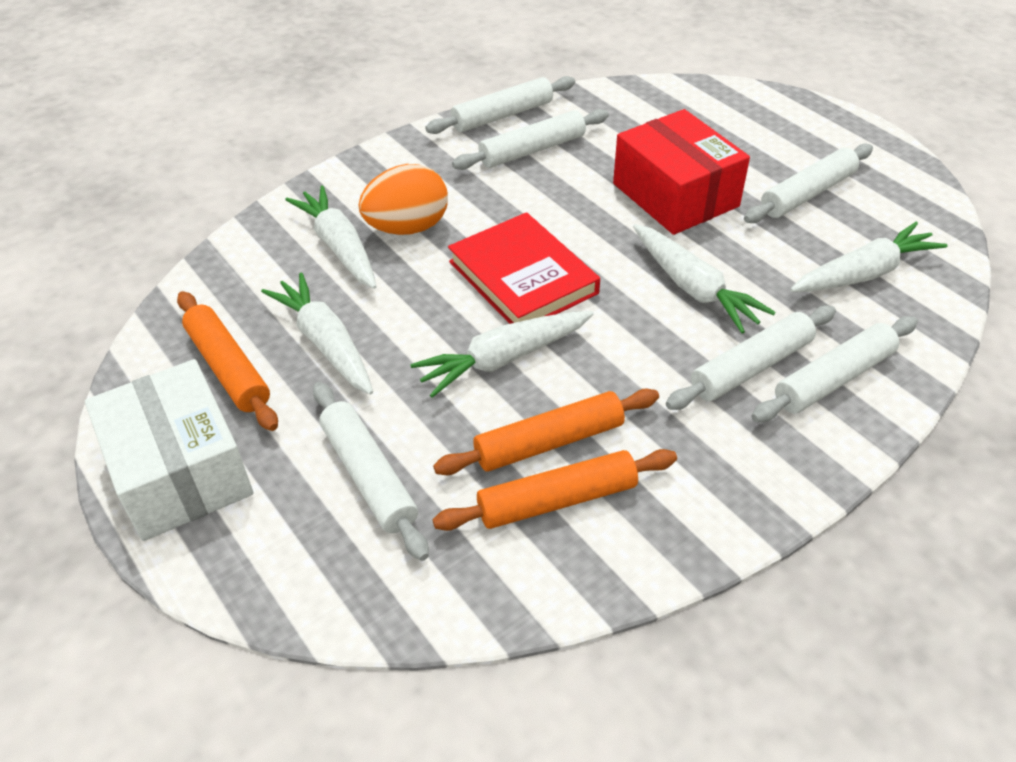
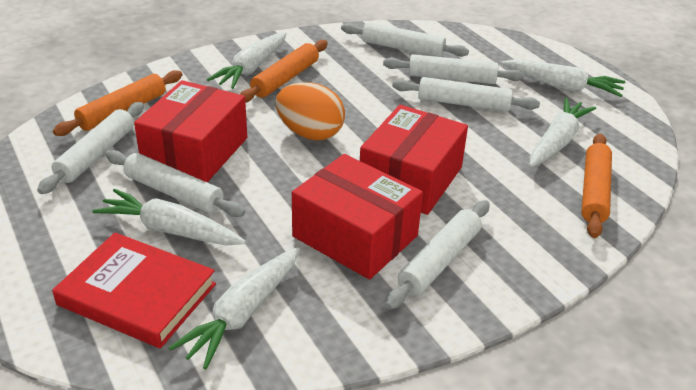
red box: 1 -> 3
white box: 1 -> 0

